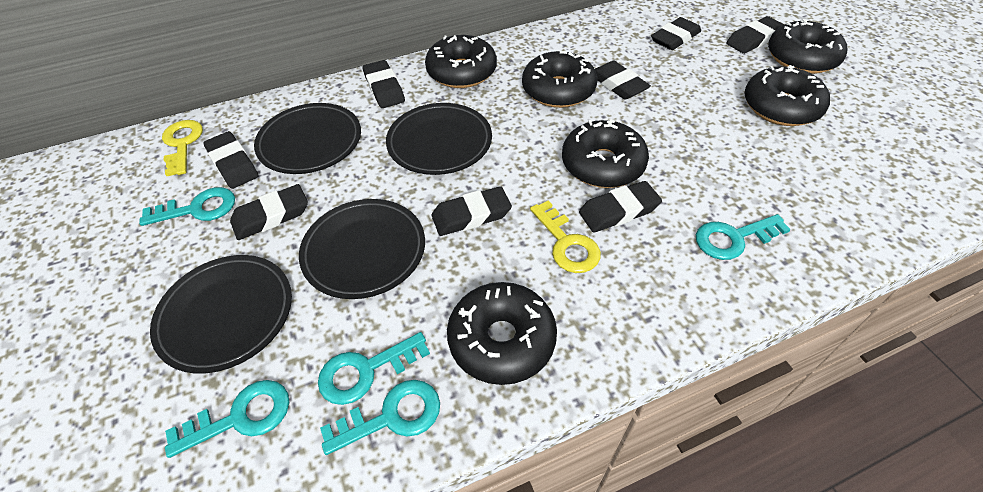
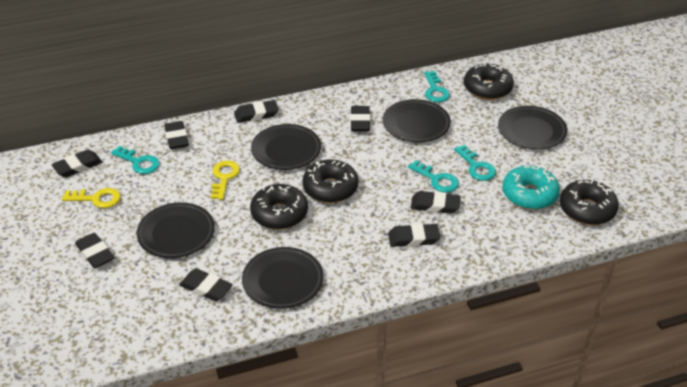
black donut: 6 -> 4
black plate: 4 -> 5
turquoise donut: 0 -> 1
turquoise key: 5 -> 4

